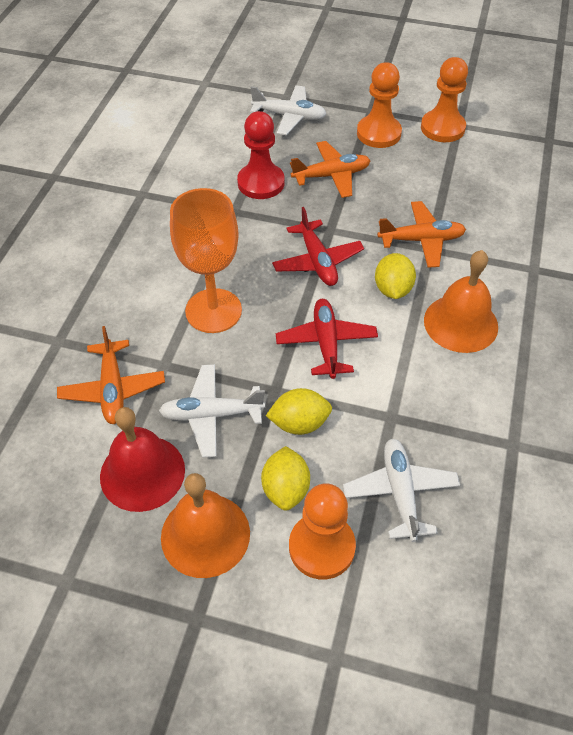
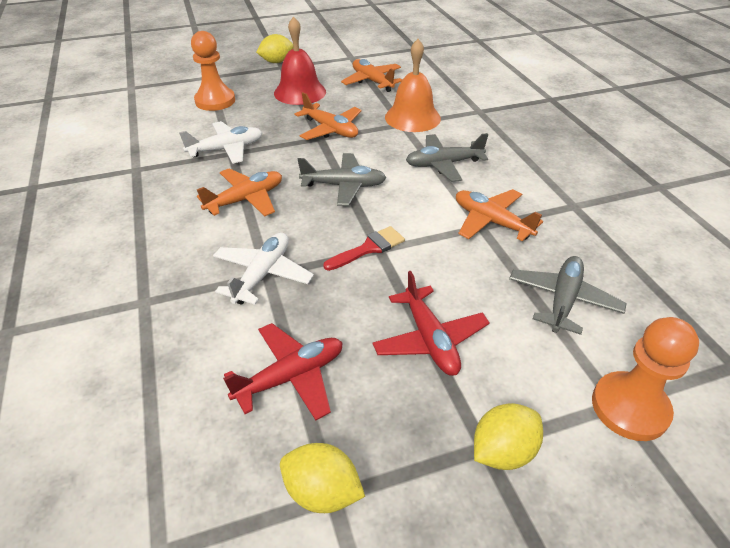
grey plane: 0 -> 3
orange bell: 2 -> 1
orange goblet: 1 -> 0
orange pawn: 3 -> 2
orange plane: 3 -> 4
red brush: 0 -> 1
red pawn: 1 -> 0
white plane: 3 -> 2

